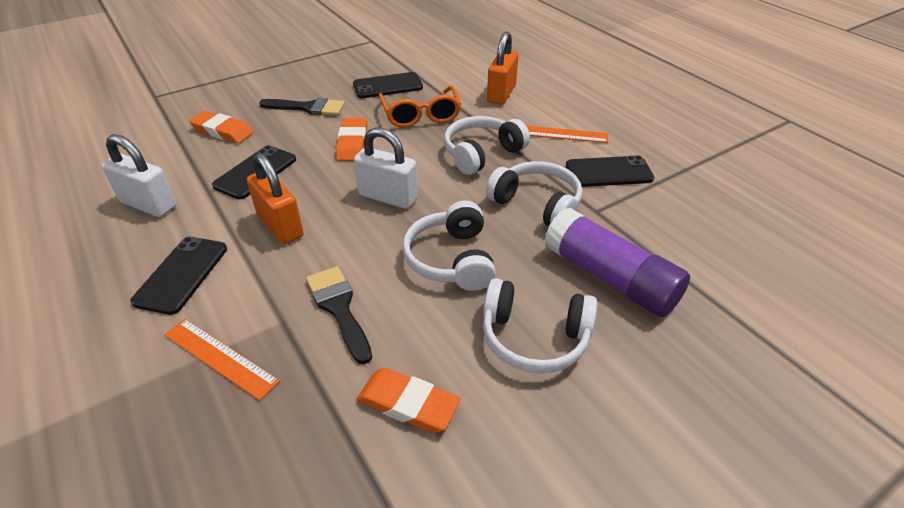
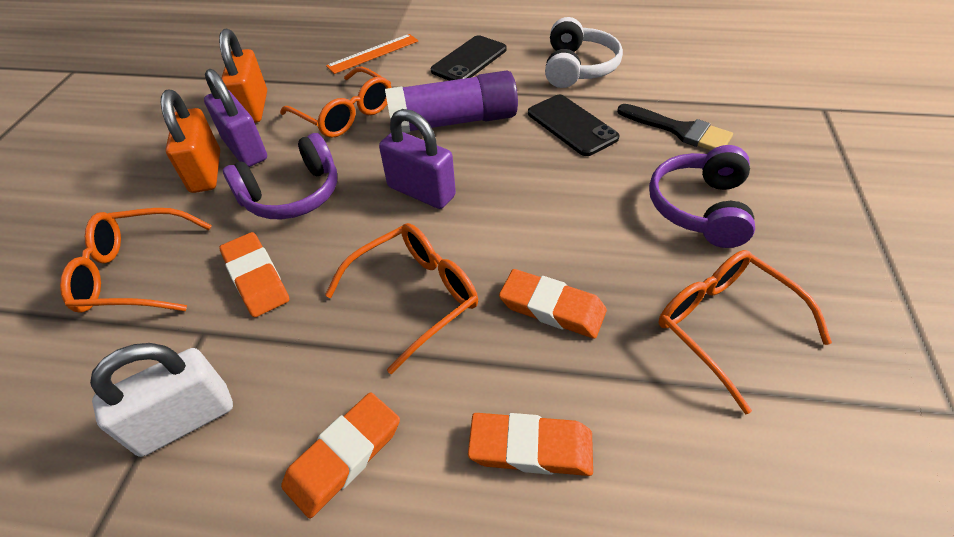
black brush: 2 -> 1
black phone: 4 -> 2
orange eraser: 3 -> 4
orange glasses: 1 -> 4
orange ruler: 2 -> 1
purple headphones: 0 -> 2
purple padlock: 0 -> 2
white headphones: 4 -> 1
white padlock: 2 -> 1

